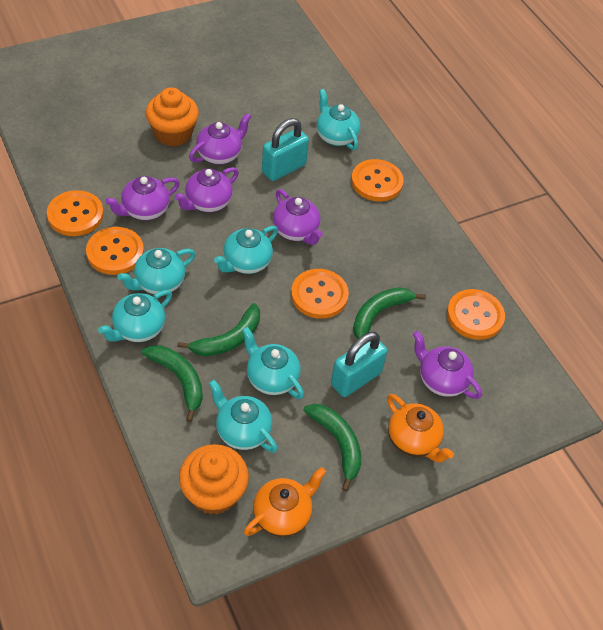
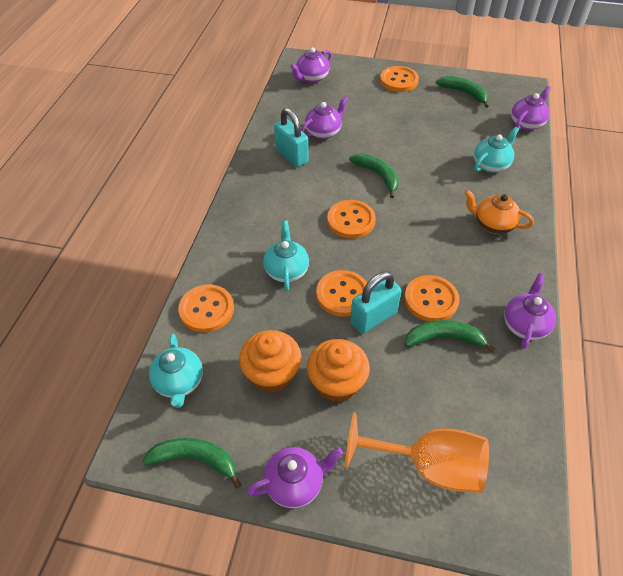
orange goblet: 0 -> 1
orange teapot: 2 -> 1
turquoise teapot: 6 -> 3

